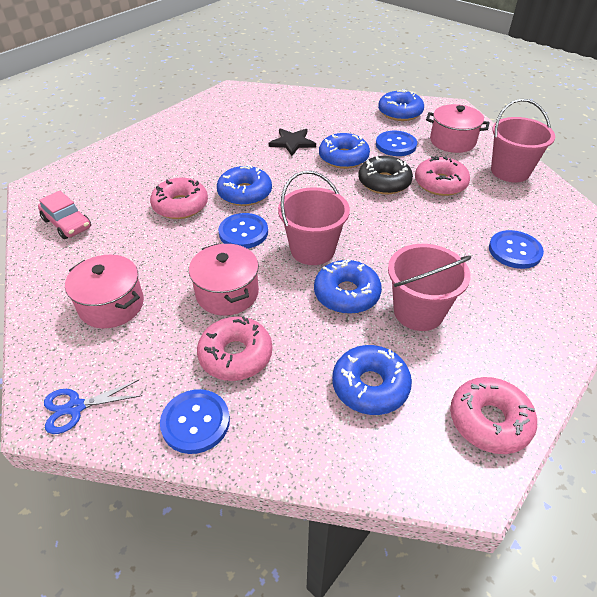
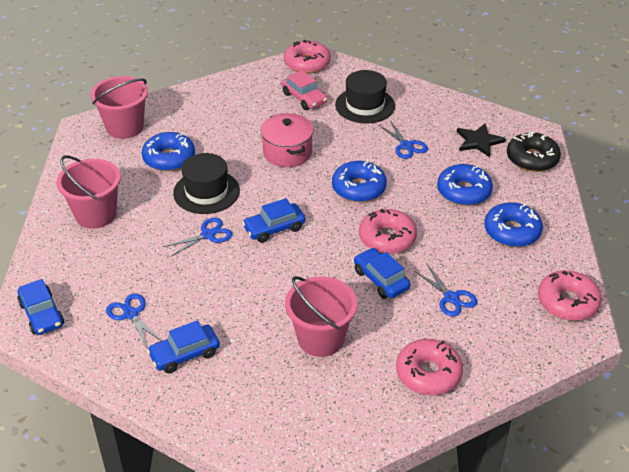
black hat: 0 -> 2
blue button: 4 -> 0
blue car: 0 -> 4
blue donut: 5 -> 4
blue scissors: 1 -> 4
pink pot: 3 -> 1

